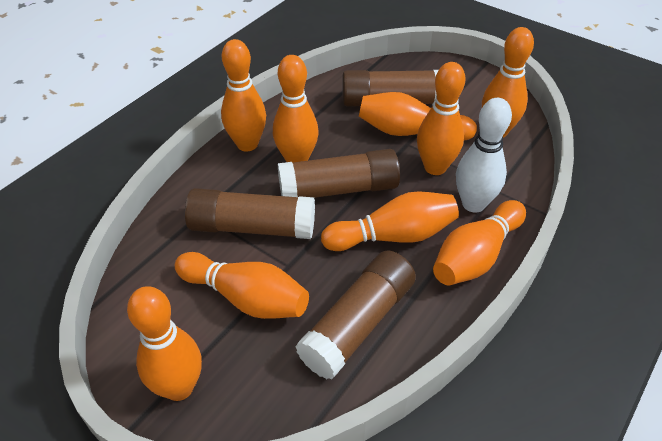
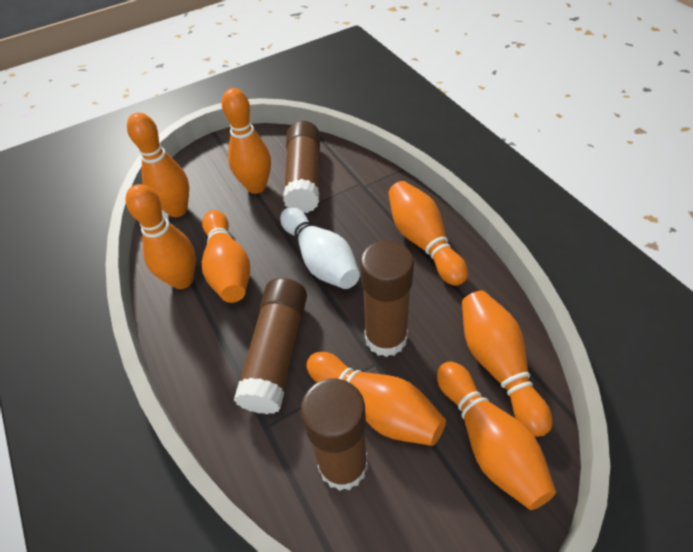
orange bowling pin: 9 -> 8

